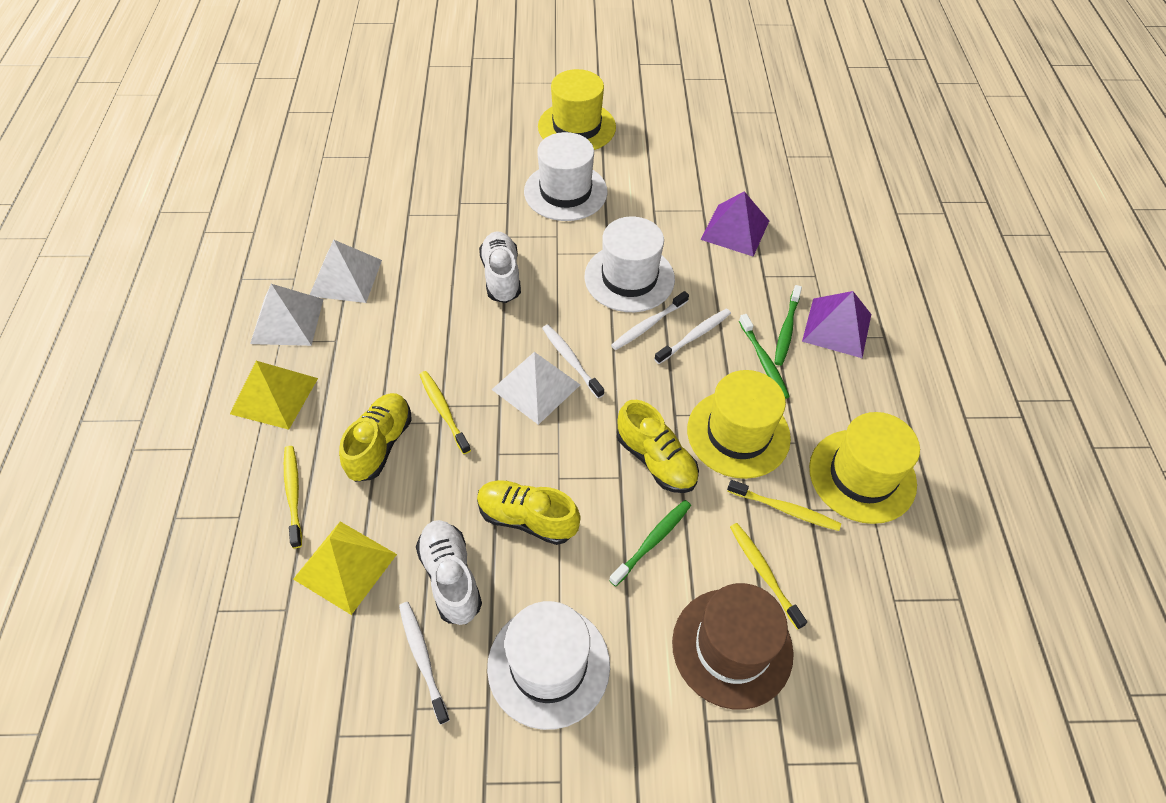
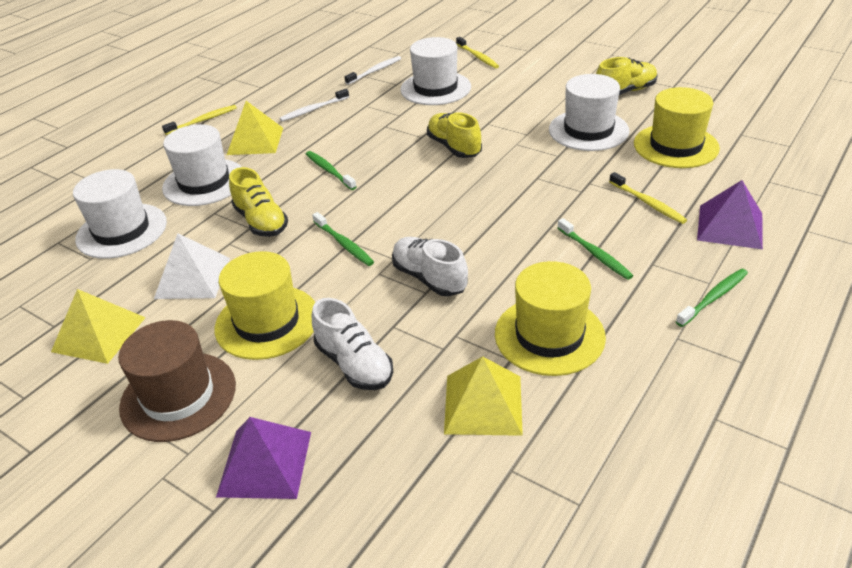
green toothbrush: 3 -> 4
white hat: 3 -> 4
white pyramid: 3 -> 1
white toothbrush: 4 -> 2
yellow pyramid: 2 -> 3
yellow toothbrush: 4 -> 3

